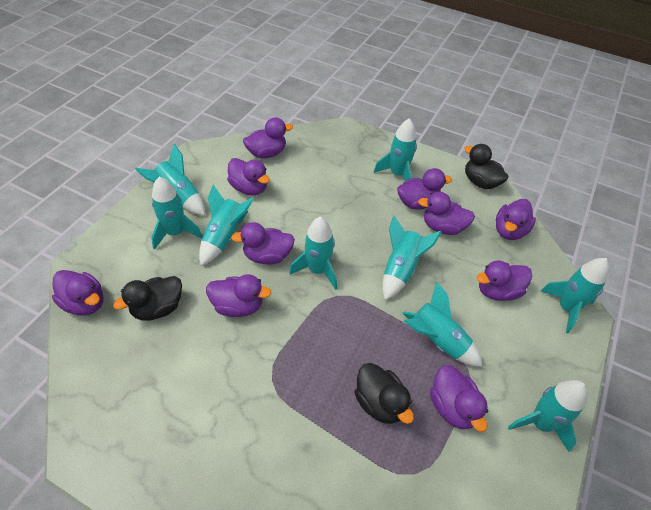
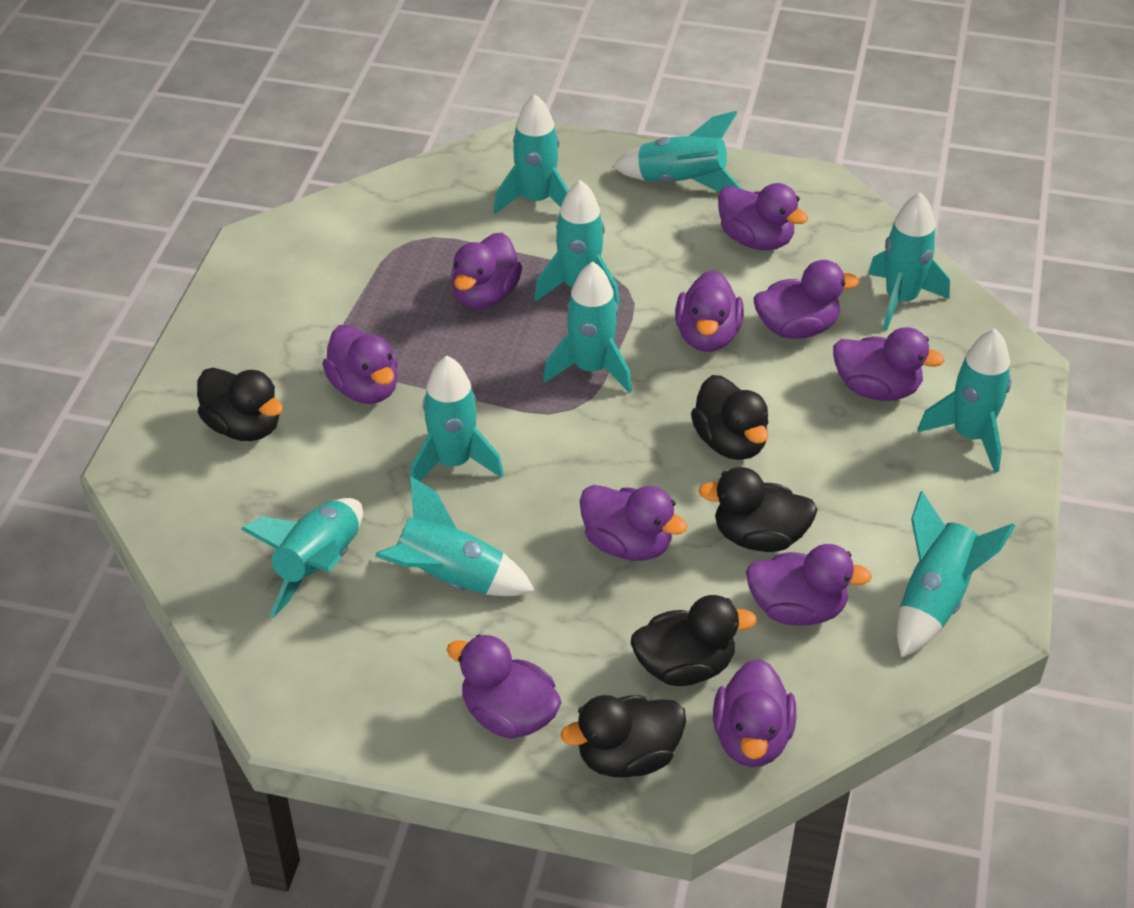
black duck: 3 -> 5
turquoise rocket: 9 -> 10

